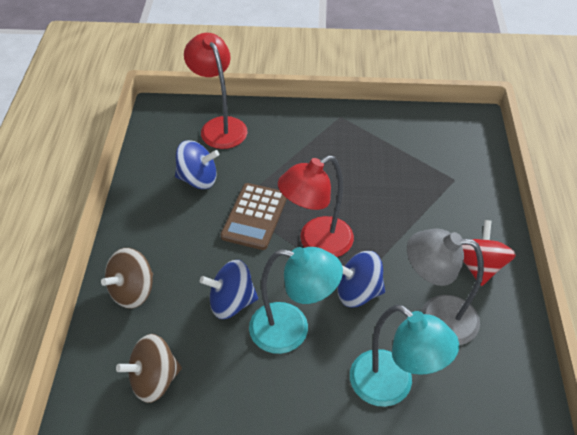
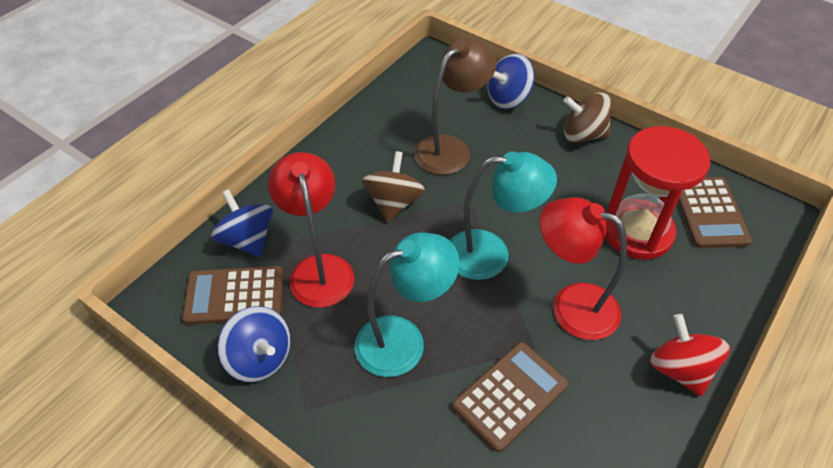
brown calculator: 1 -> 3
brown lamp: 0 -> 1
grey lamp: 1 -> 0
red hourglass: 0 -> 1

